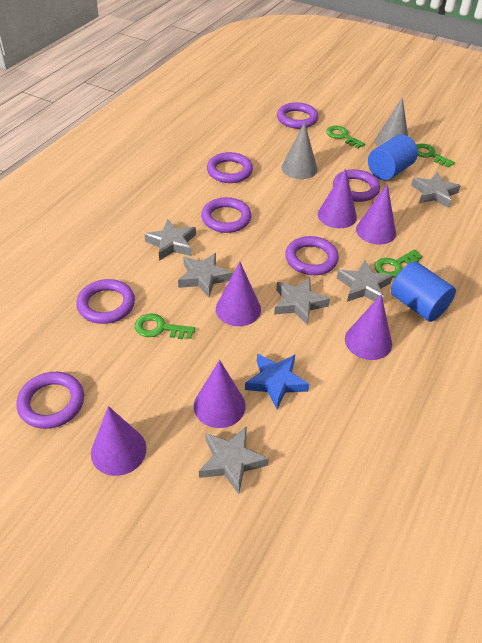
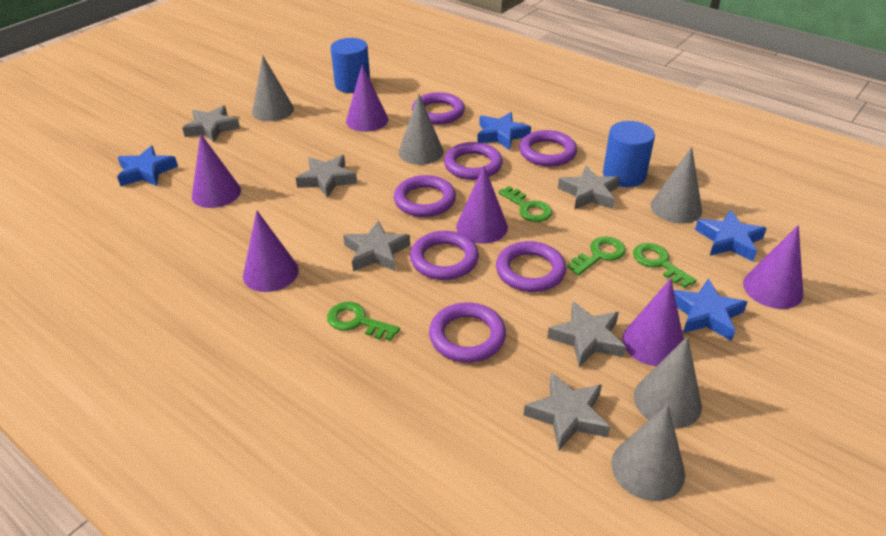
blue star: 1 -> 4
grey cone: 2 -> 5

